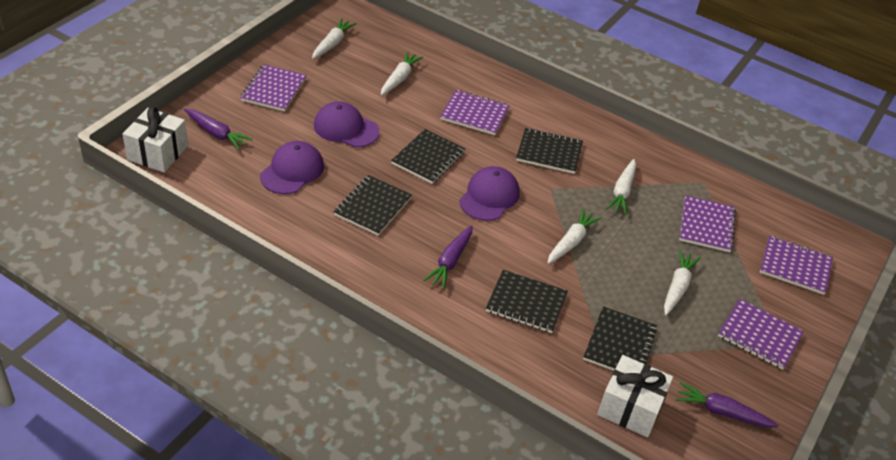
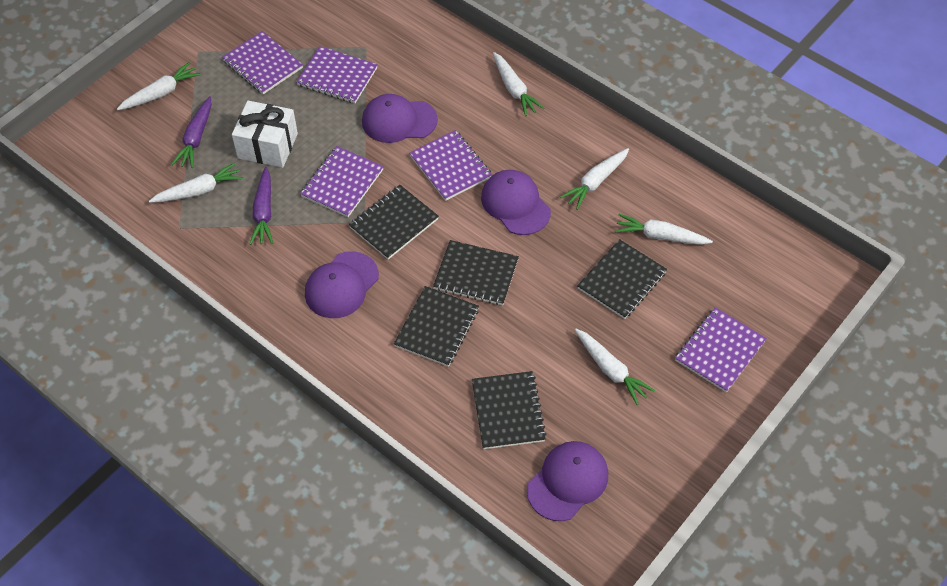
purple cap: 3 -> 4
purple carrot: 3 -> 2
white carrot: 5 -> 6
white gift: 2 -> 1

